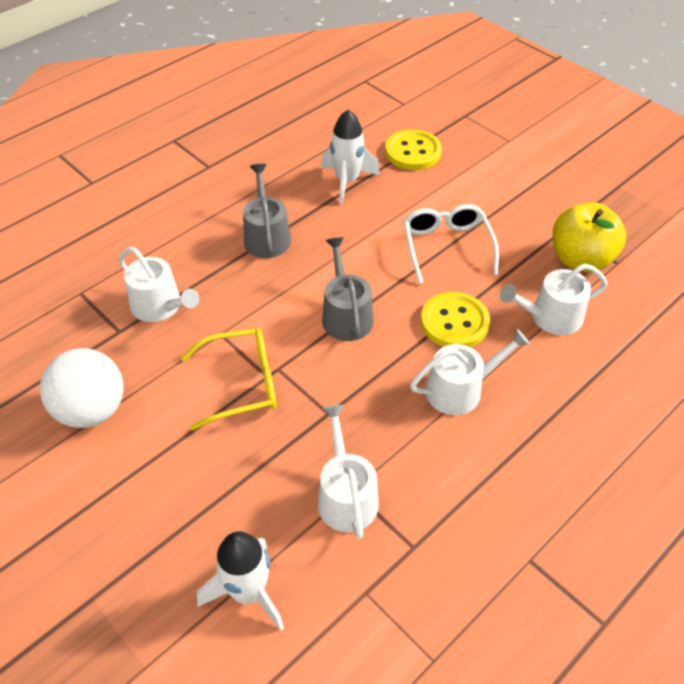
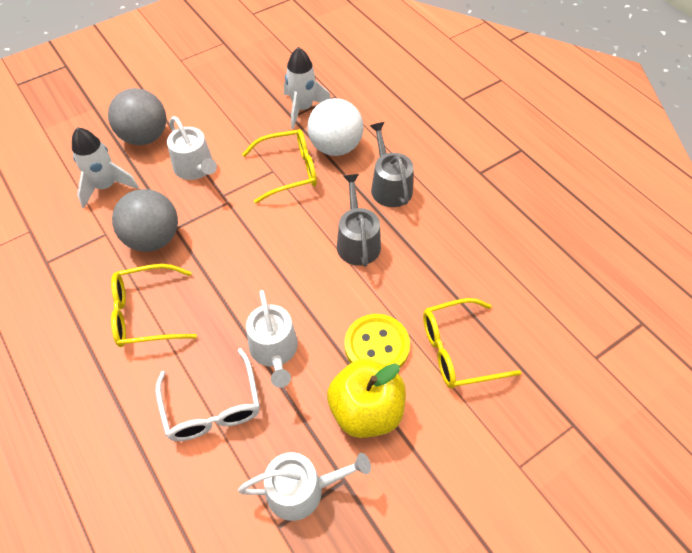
grey ball: 0 -> 2
white watering can: 4 -> 3
yellow button: 2 -> 1
yellow glasses: 1 -> 3

